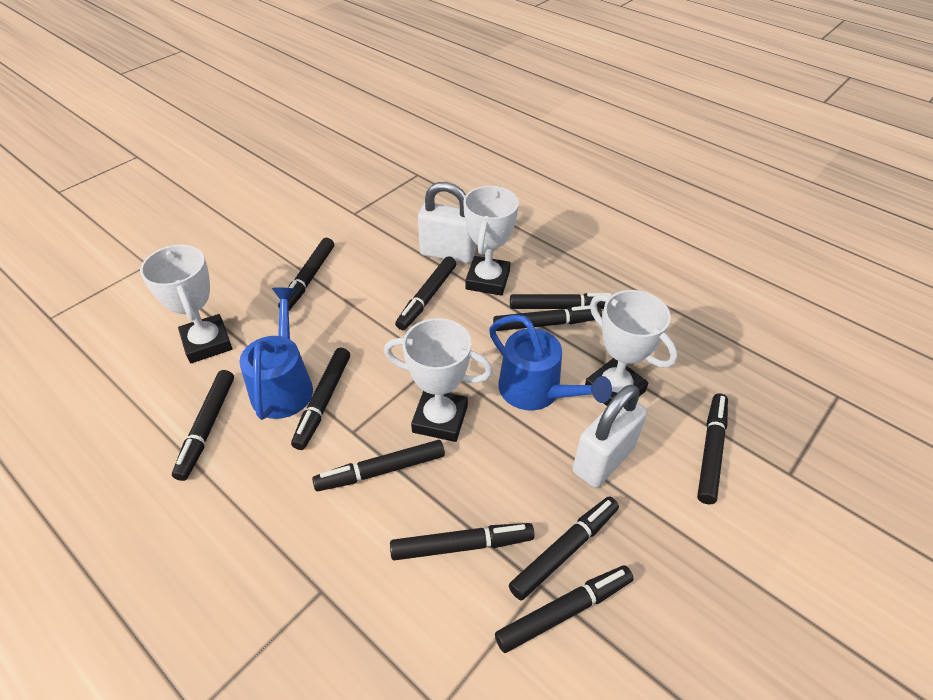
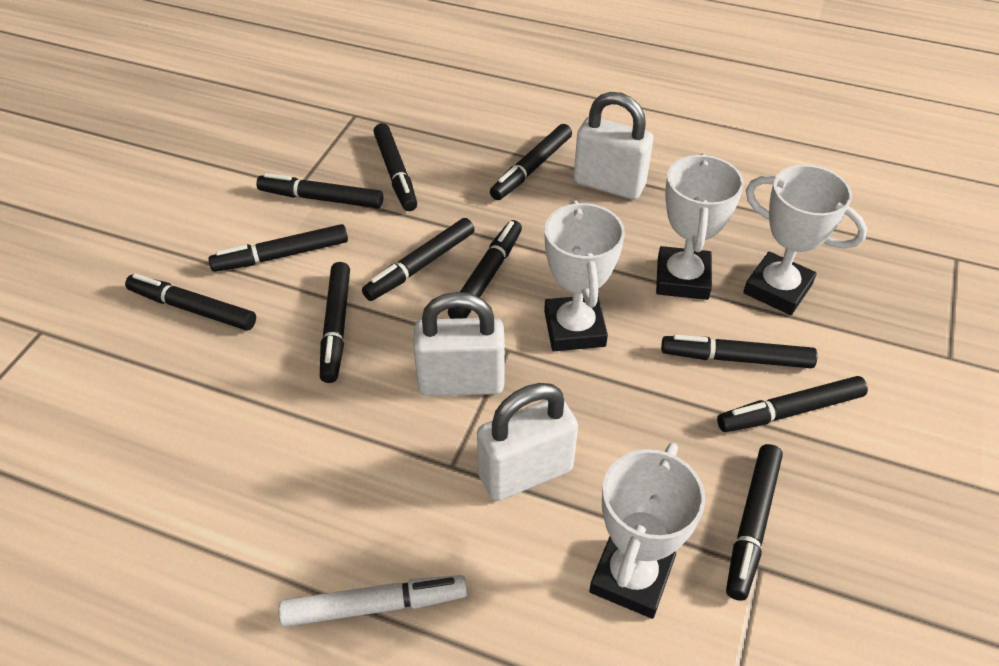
blue watering can: 2 -> 0
white marker: 0 -> 1
white padlock: 2 -> 3

